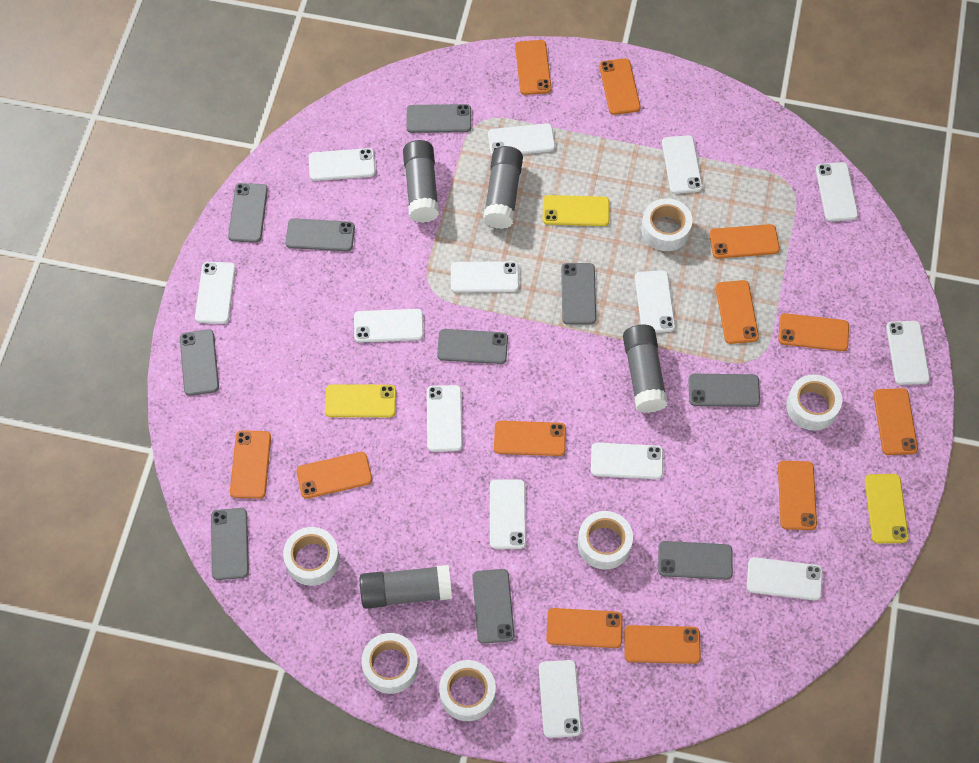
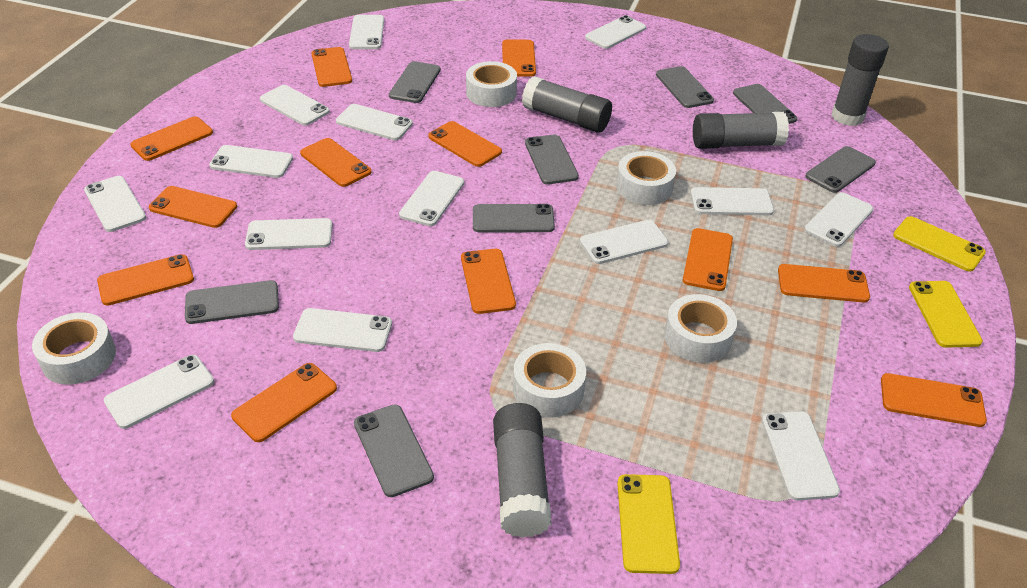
grey phone: 10 -> 8
white tape: 6 -> 5

